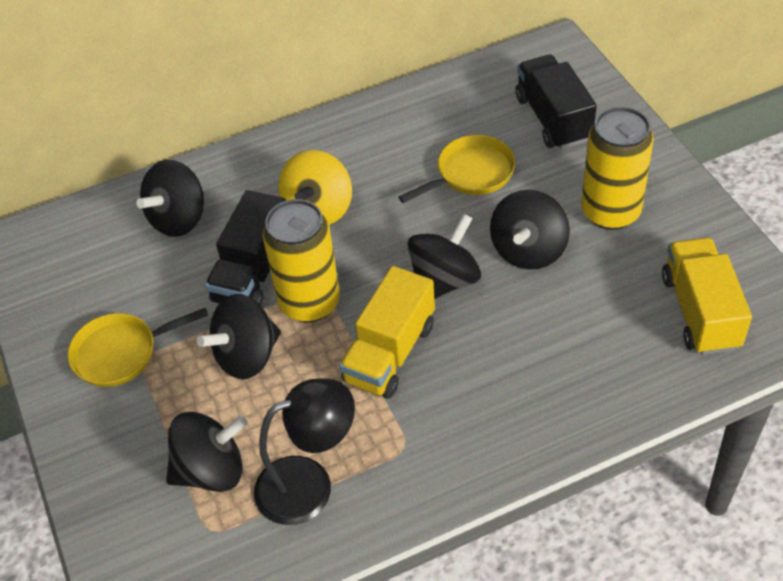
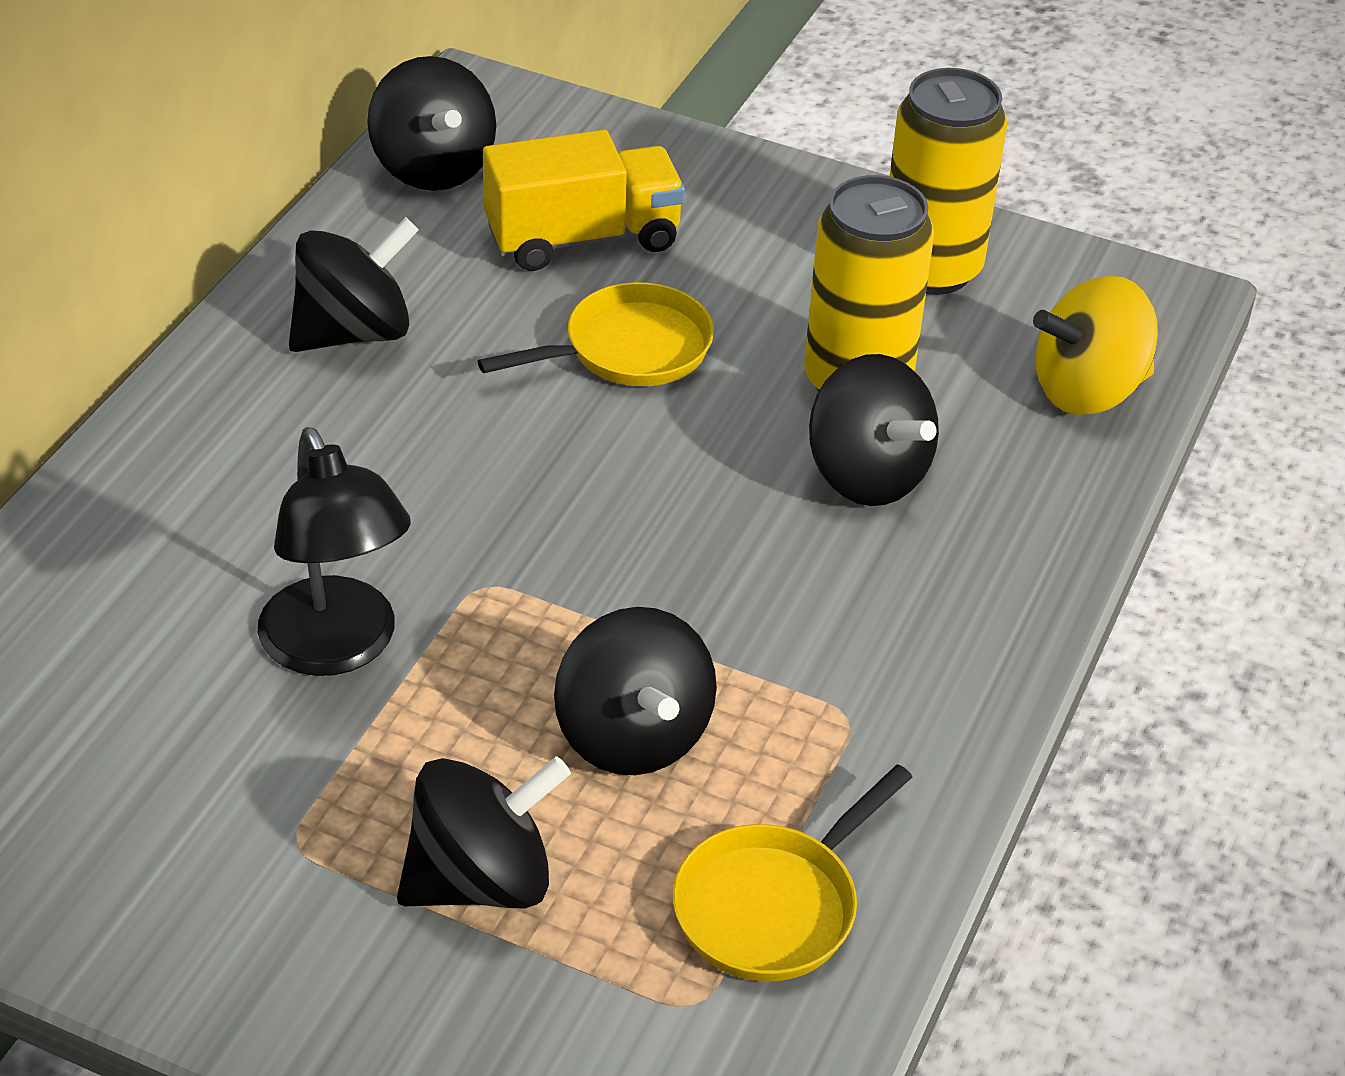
black truck: 2 -> 0
yellow truck: 2 -> 1

